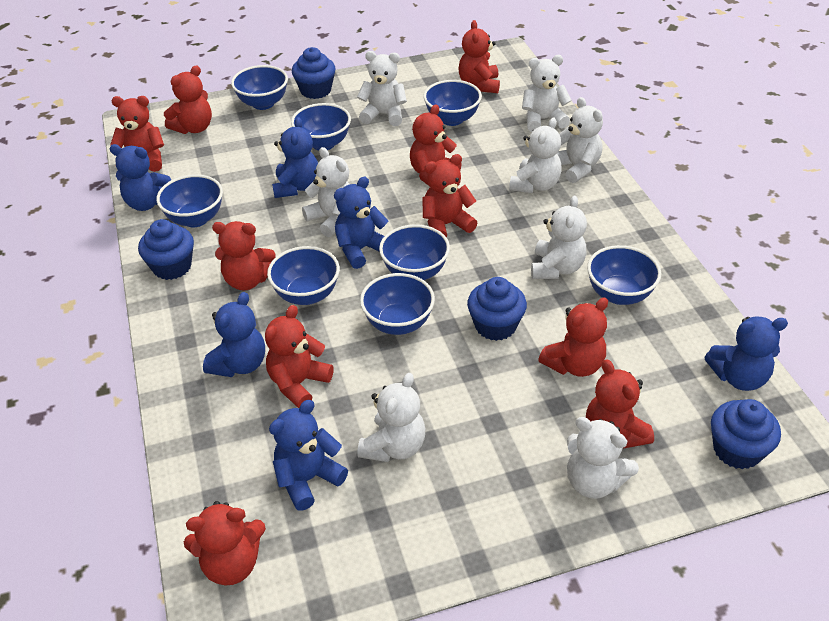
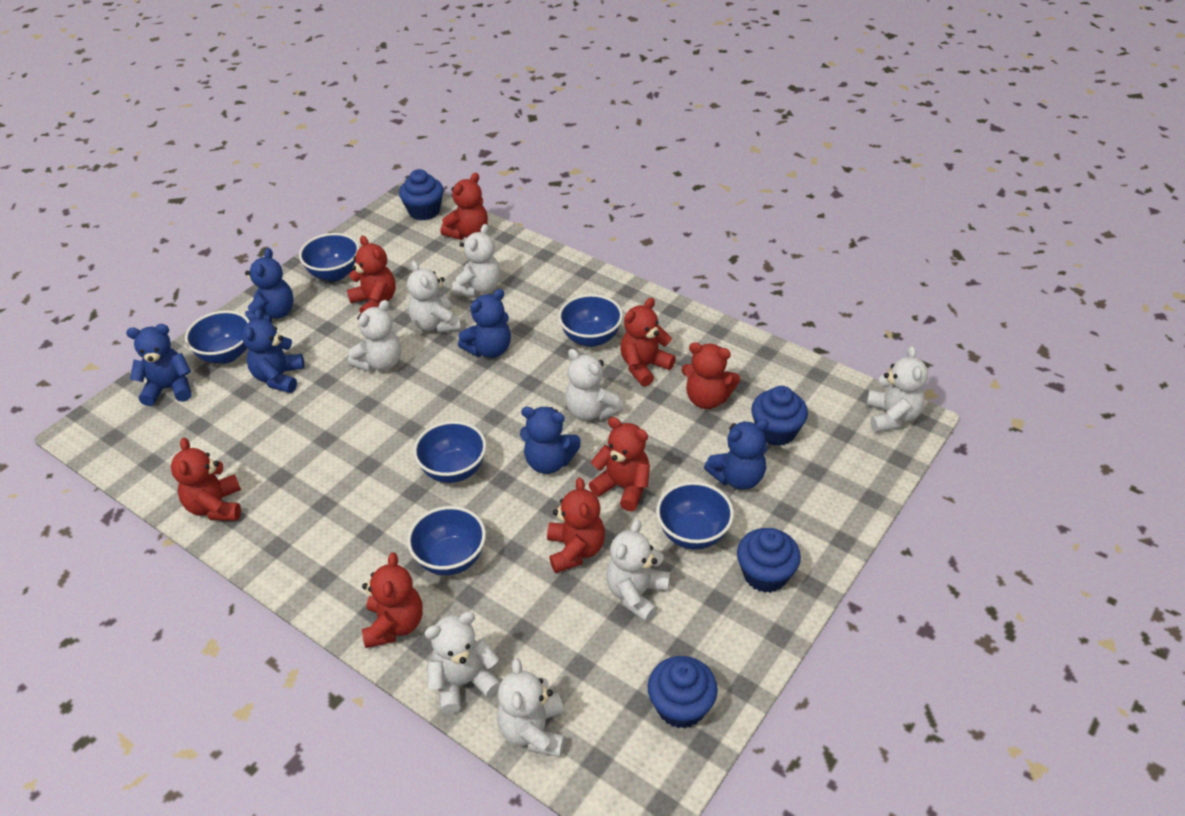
blue bowl: 8 -> 6
red teddy bear: 10 -> 8

